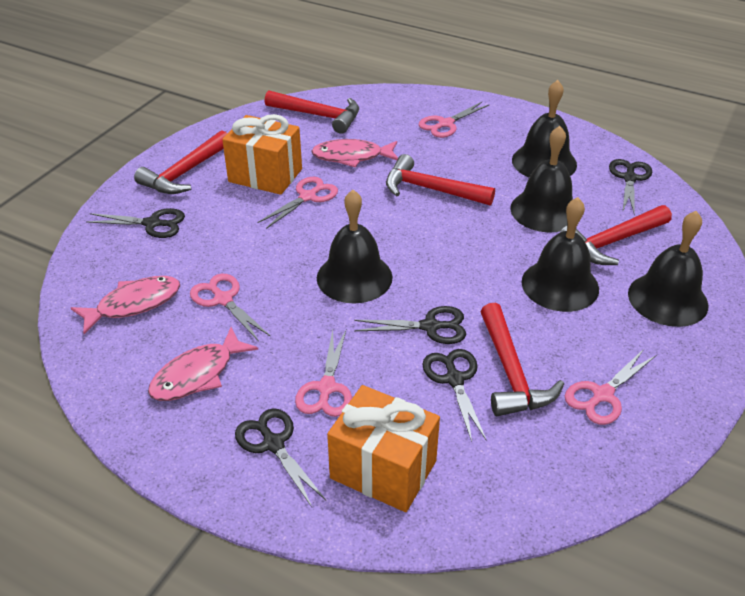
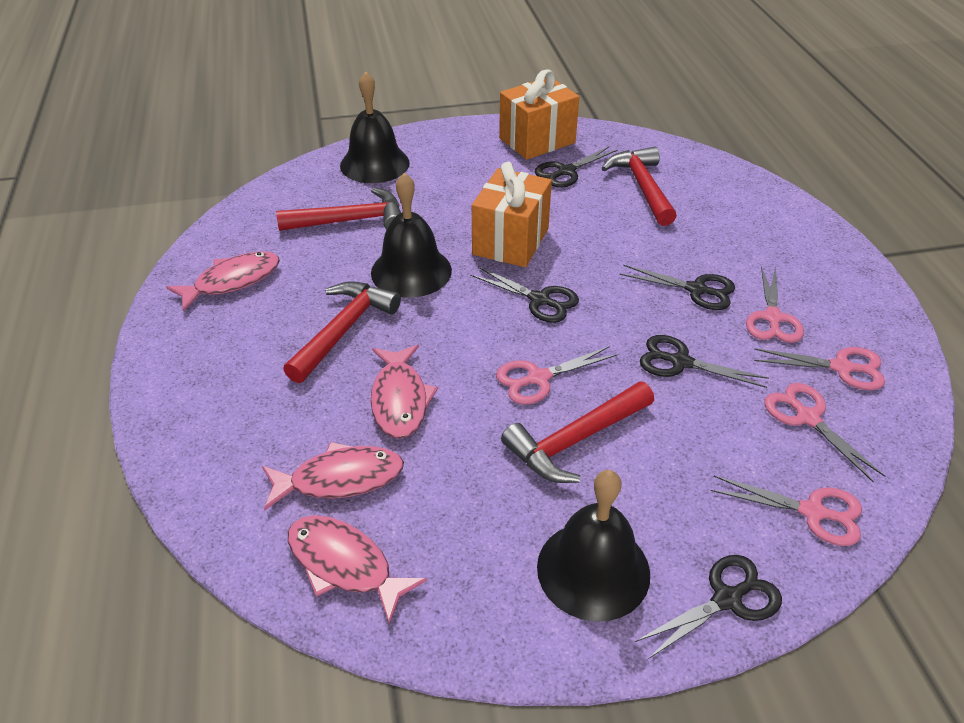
black bell: 5 -> 3
pink fish: 3 -> 4
red hammer: 5 -> 4

